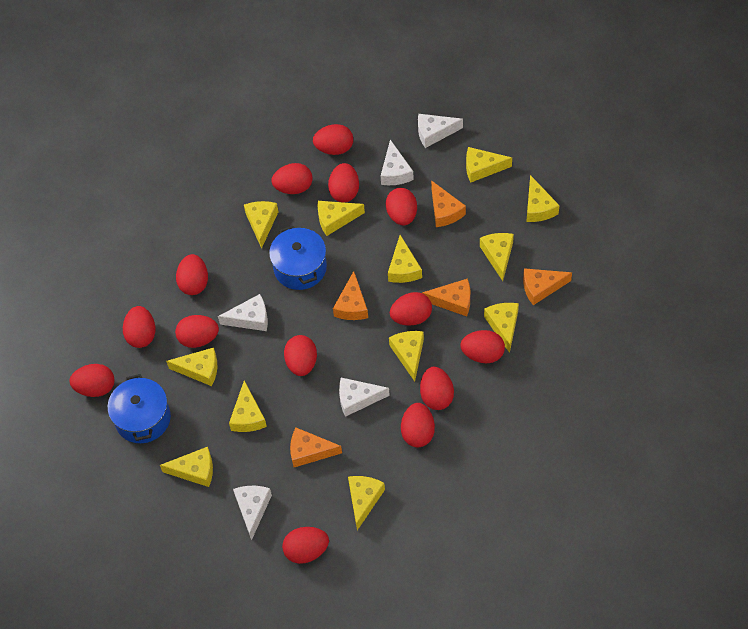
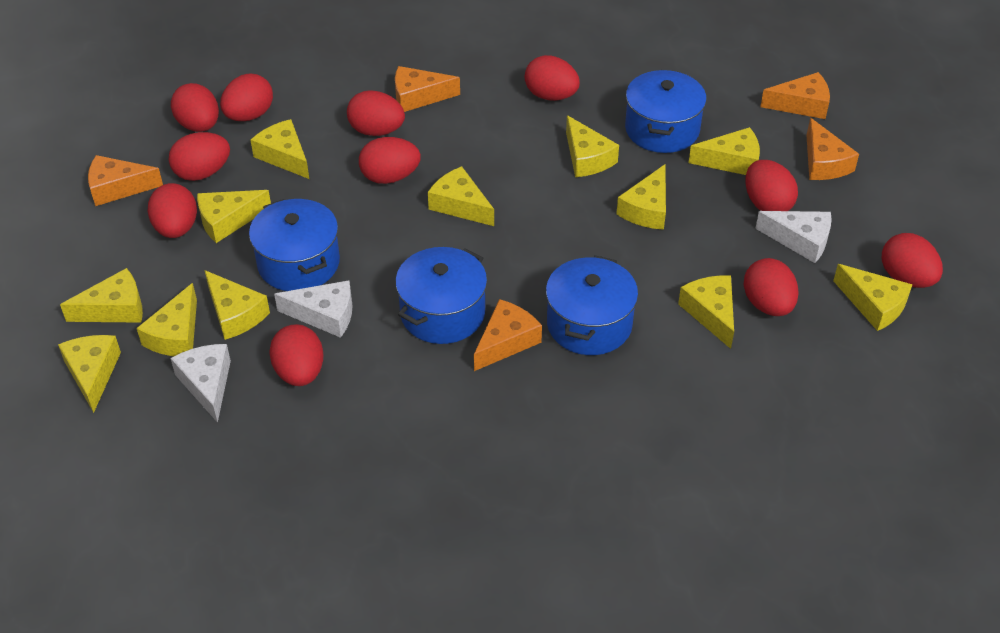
blue pot: 2 -> 4
red egg: 14 -> 11
white cheese: 5 -> 3

